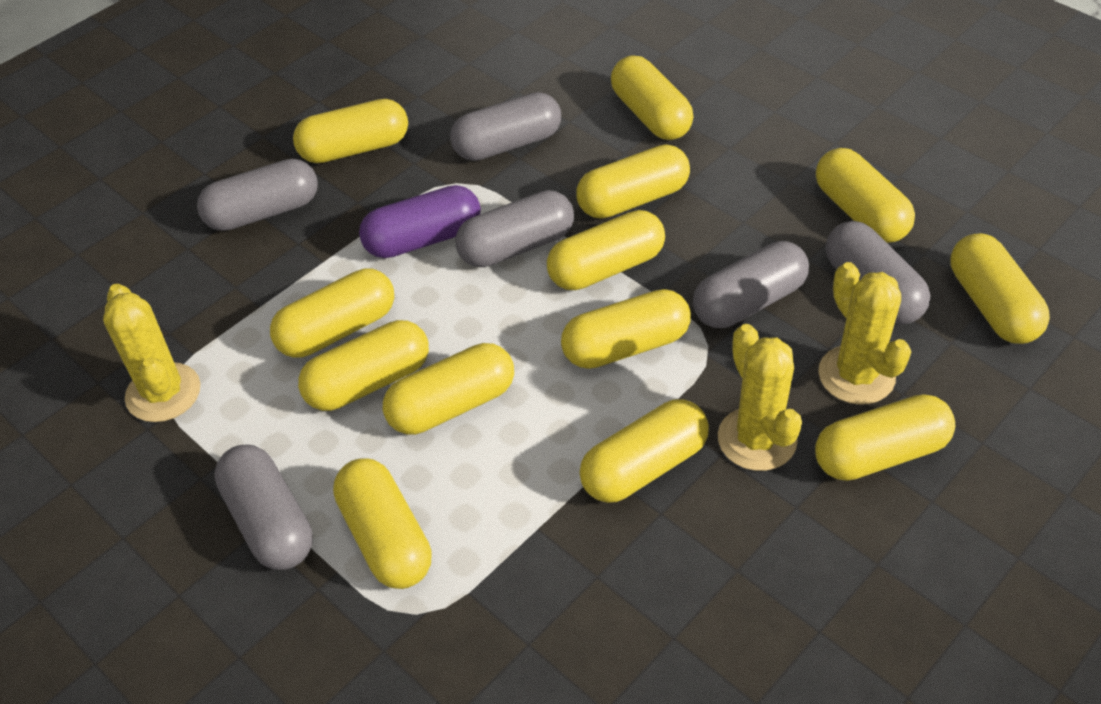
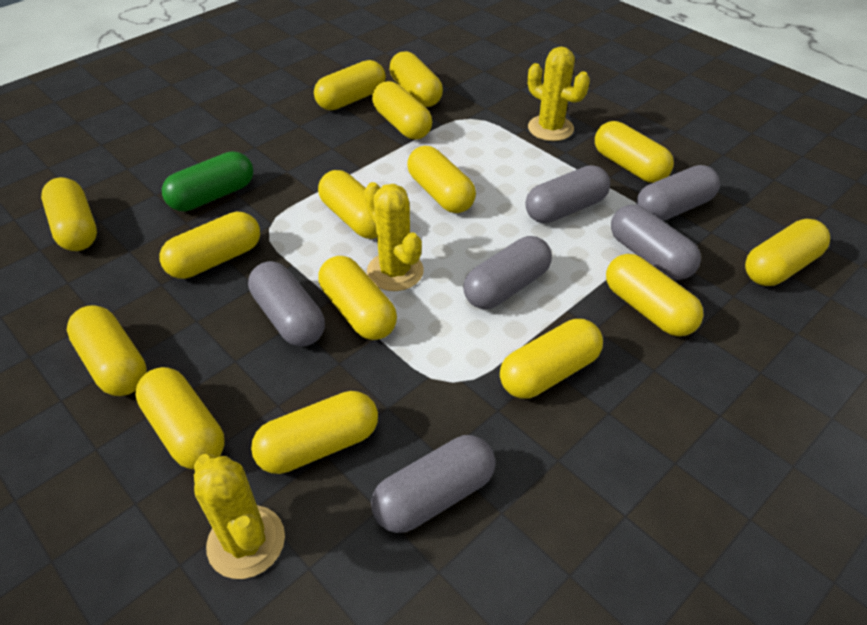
green capsule: 0 -> 1
purple capsule: 1 -> 0
yellow capsule: 13 -> 15

